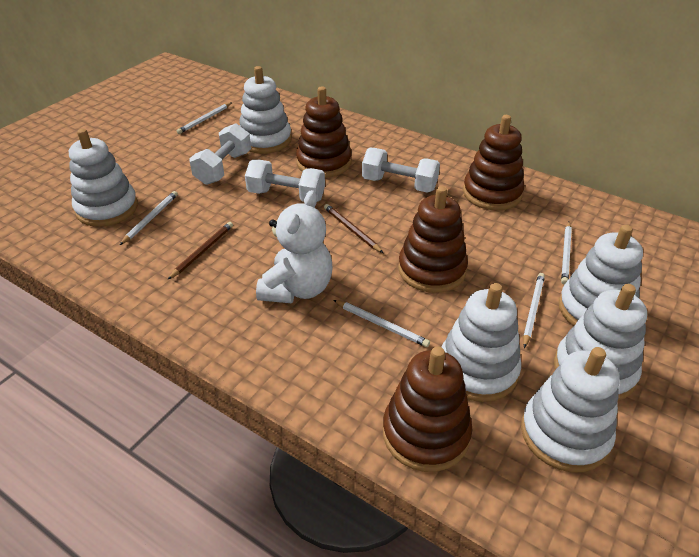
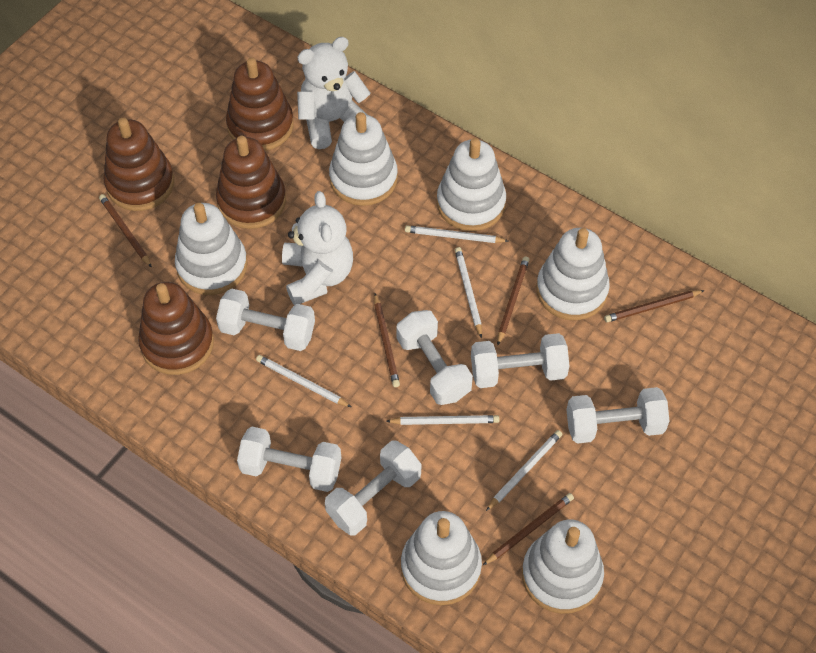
brown pencil: 2 -> 5
white dumbbell: 3 -> 6
white teddy bear: 1 -> 2

